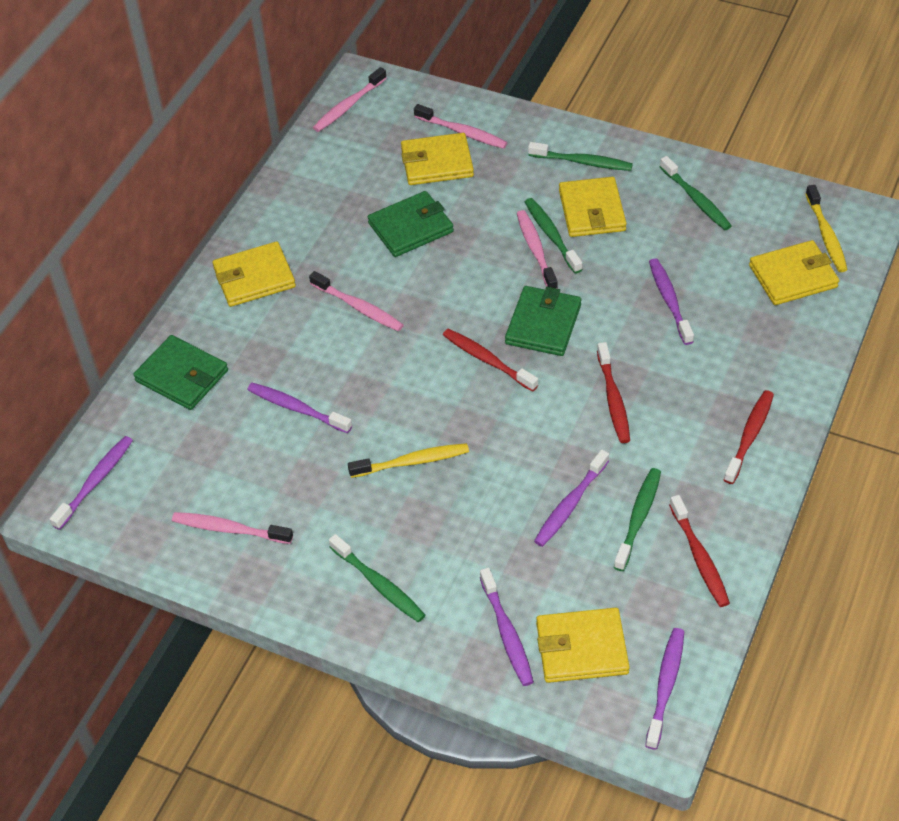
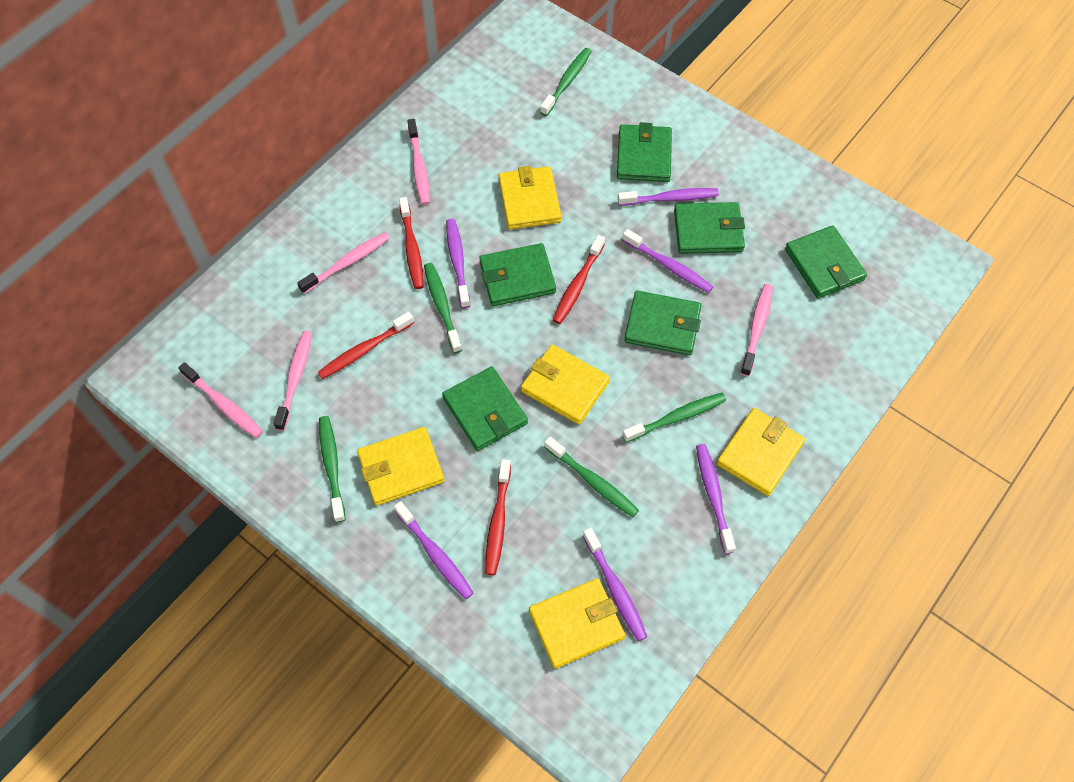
green wallet: 3 -> 6
yellow toothbrush: 2 -> 0

